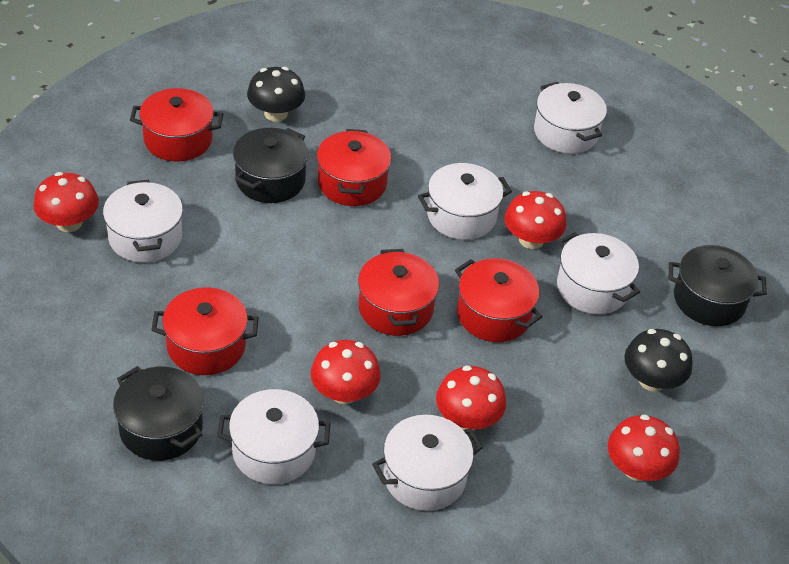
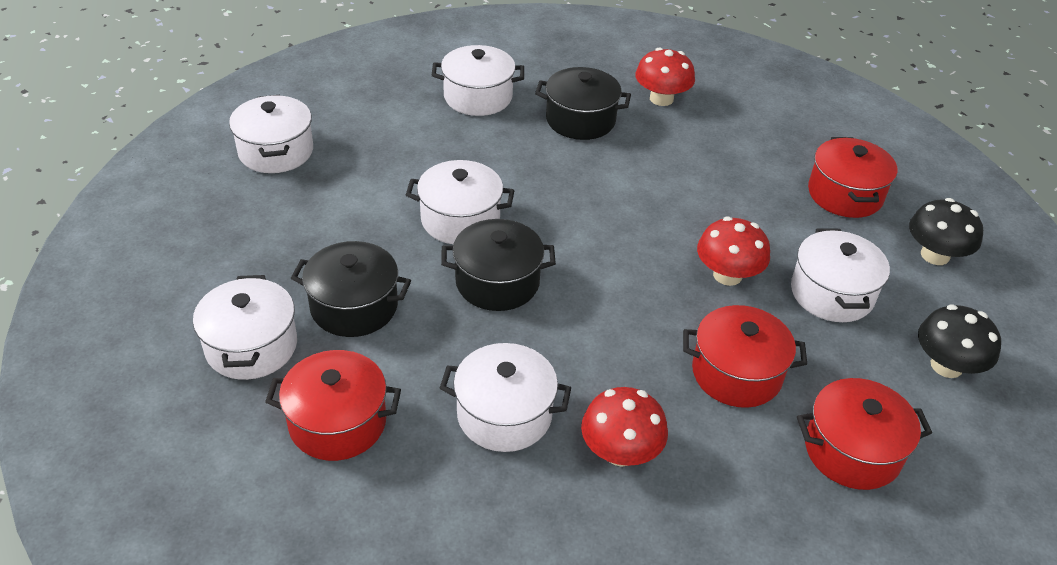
red mushroom: 5 -> 3
red pot: 5 -> 4

